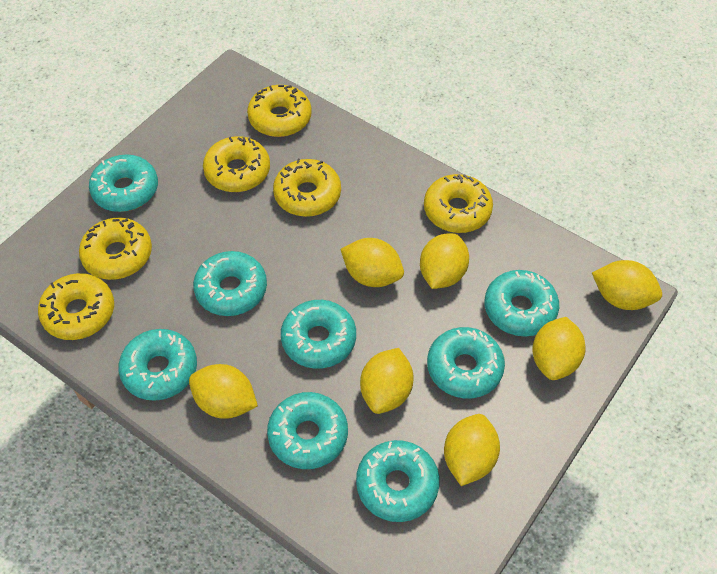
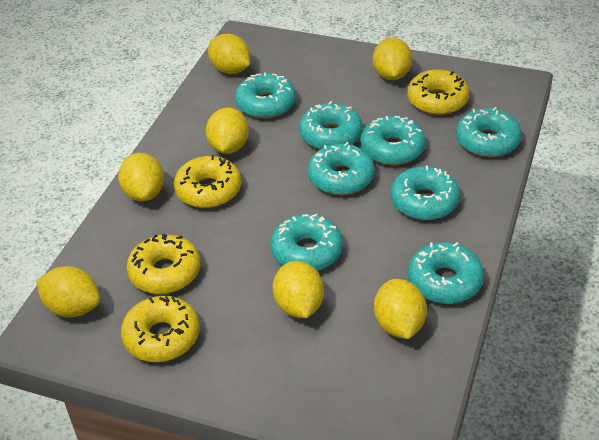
yellow donut: 6 -> 4

